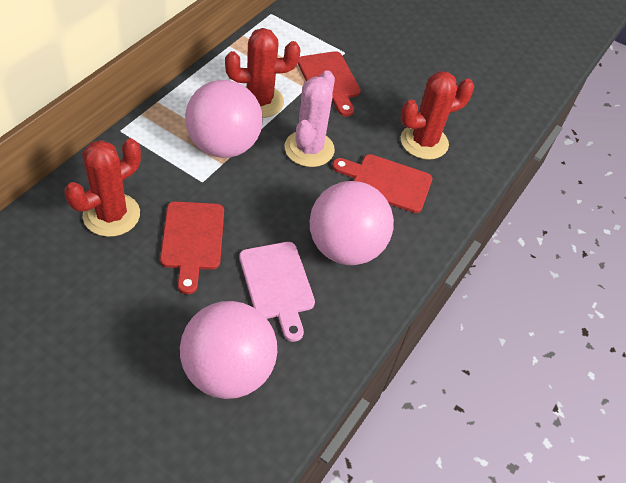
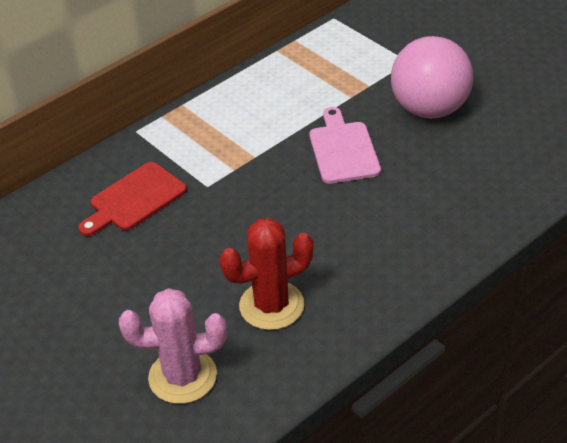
pink ball: 3 -> 1
red cactus: 3 -> 1
red cutting board: 3 -> 1

